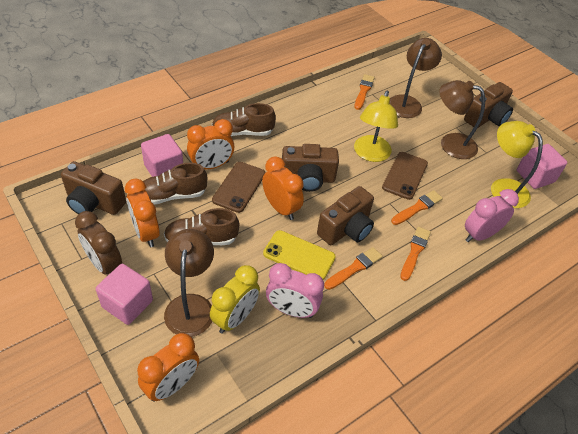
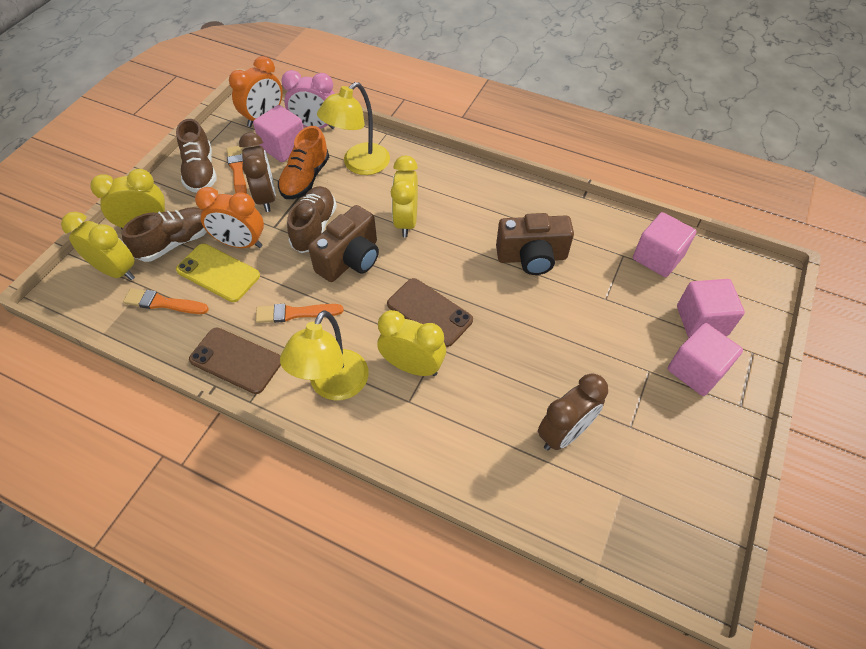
brown camera: 4 -> 2
brown clock: 1 -> 2
brown lamp: 3 -> 0
orange brush: 4 -> 3
orange clock: 4 -> 2
orange shoe: 0 -> 1
pink clock: 2 -> 1
pink cube: 3 -> 4
yellow clock: 1 -> 4

